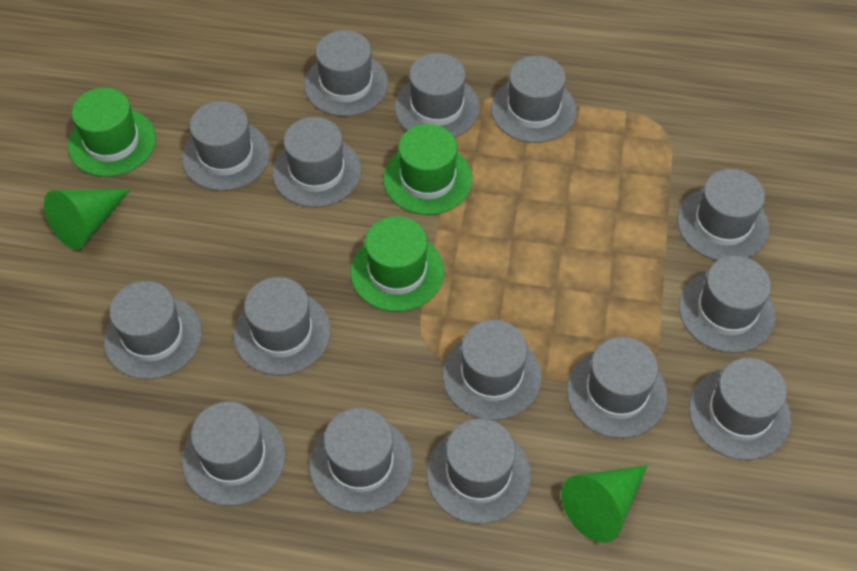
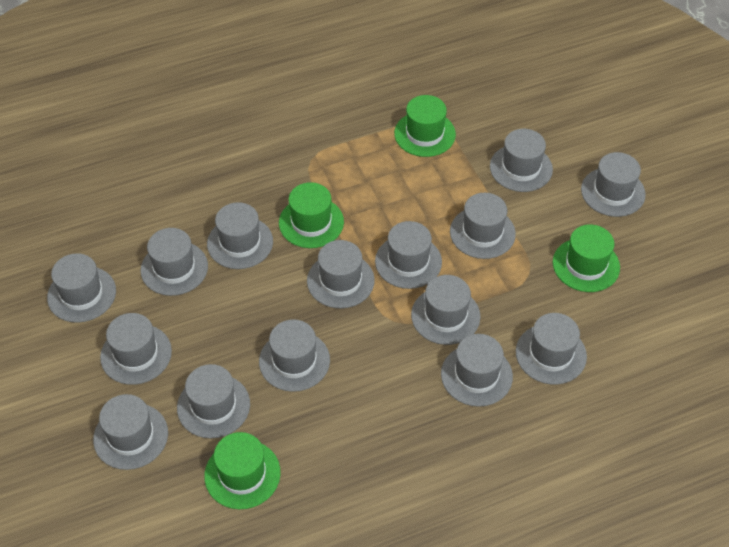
green cone: 2 -> 0
green hat: 3 -> 4

